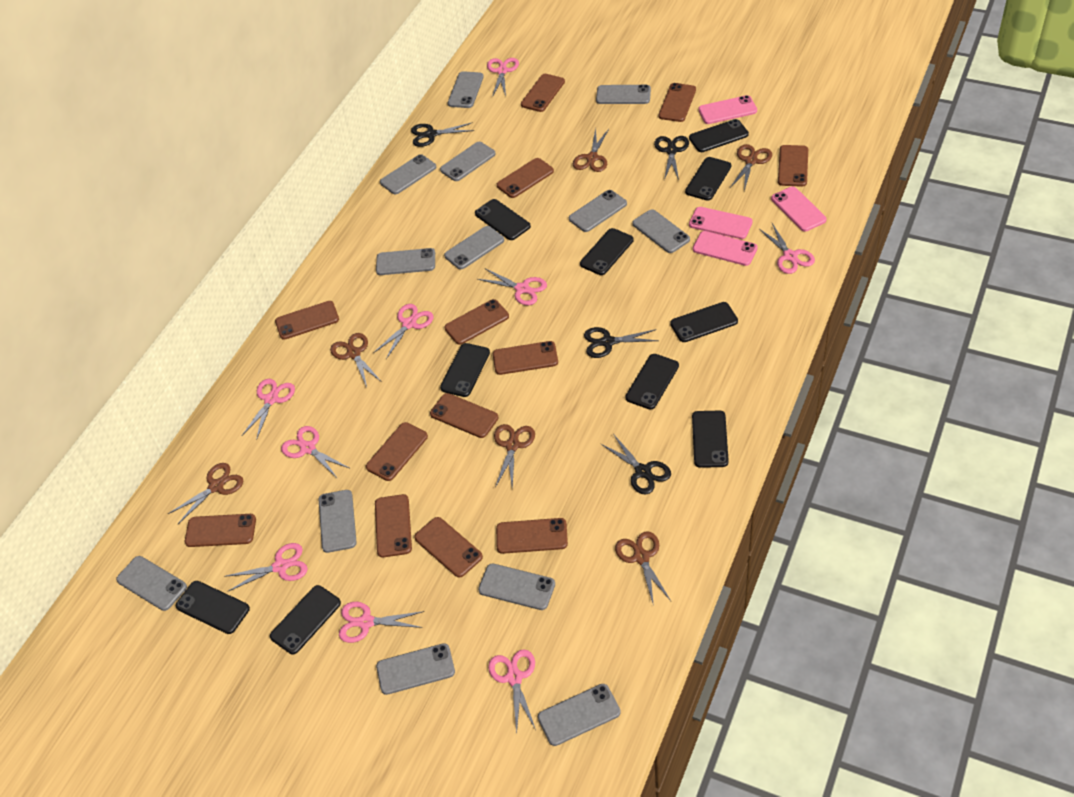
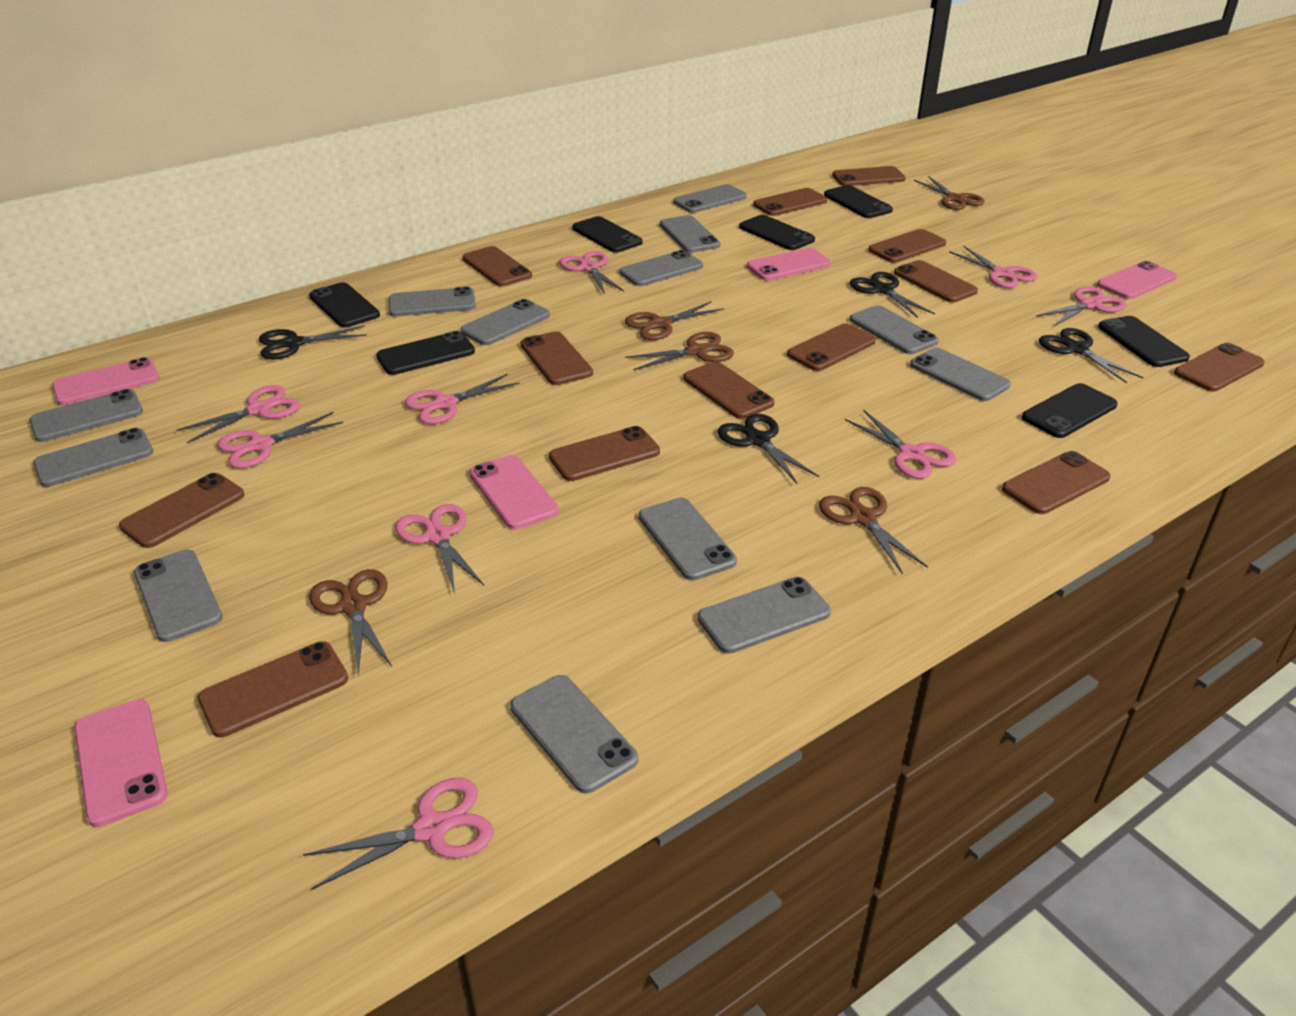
black phone: 10 -> 7
brown scissors: 6 -> 5
pink phone: 4 -> 5

